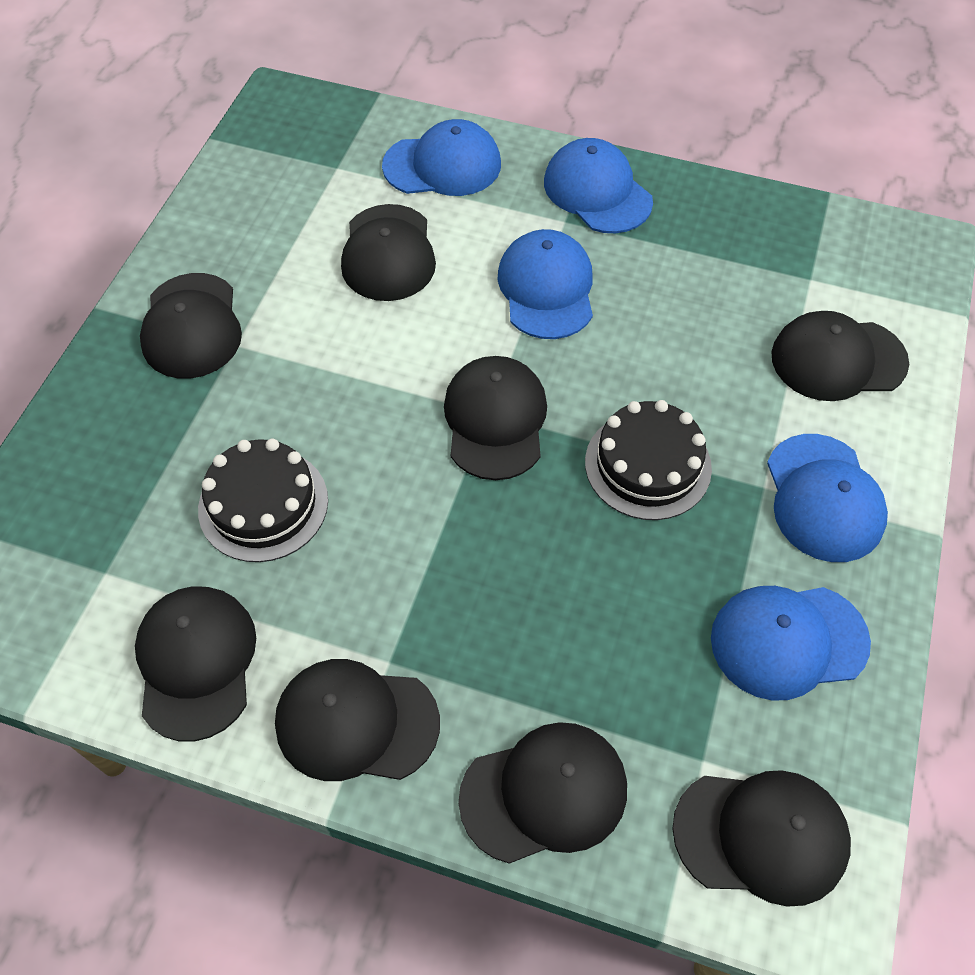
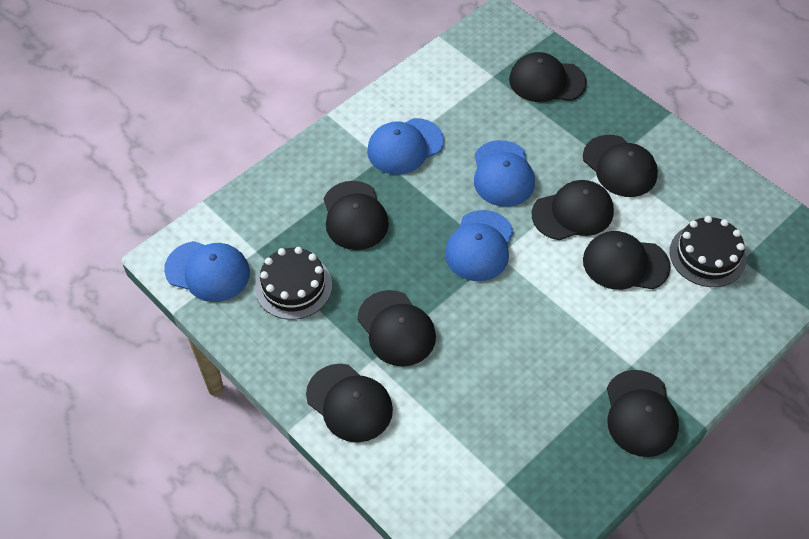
blue cap: 5 -> 4

